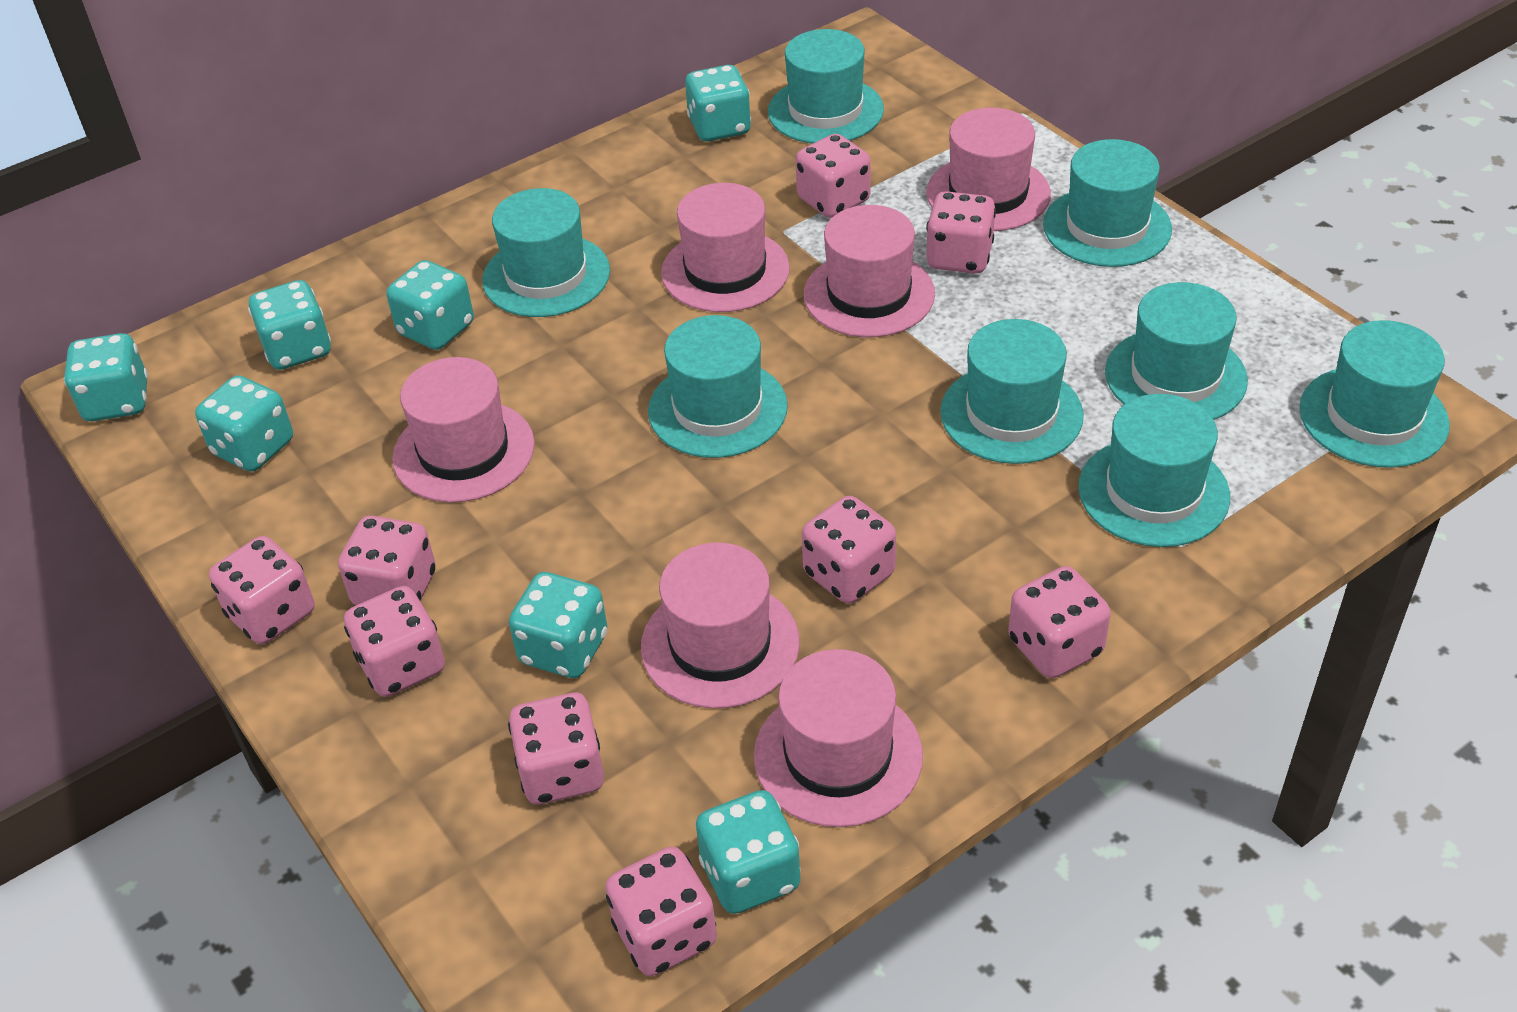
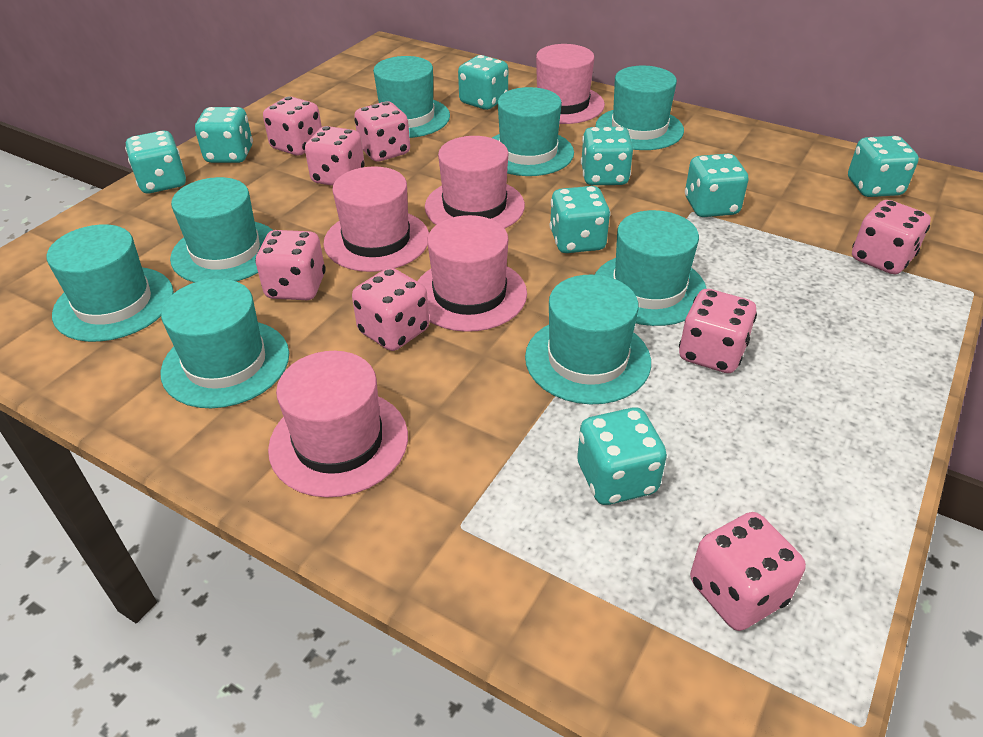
pink dice: 9 -> 8
pink hat: 6 -> 5
turquoise dice: 7 -> 8

